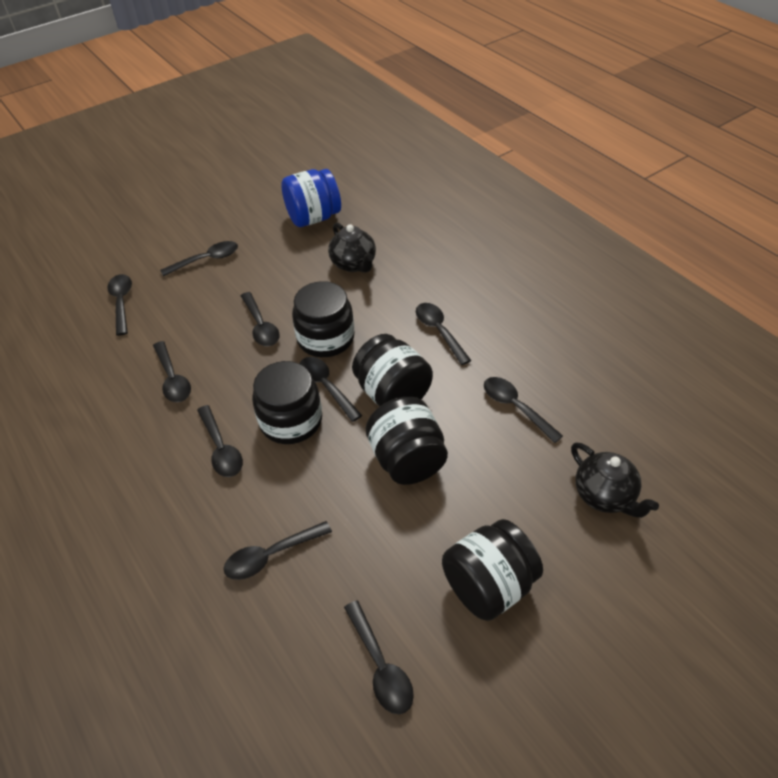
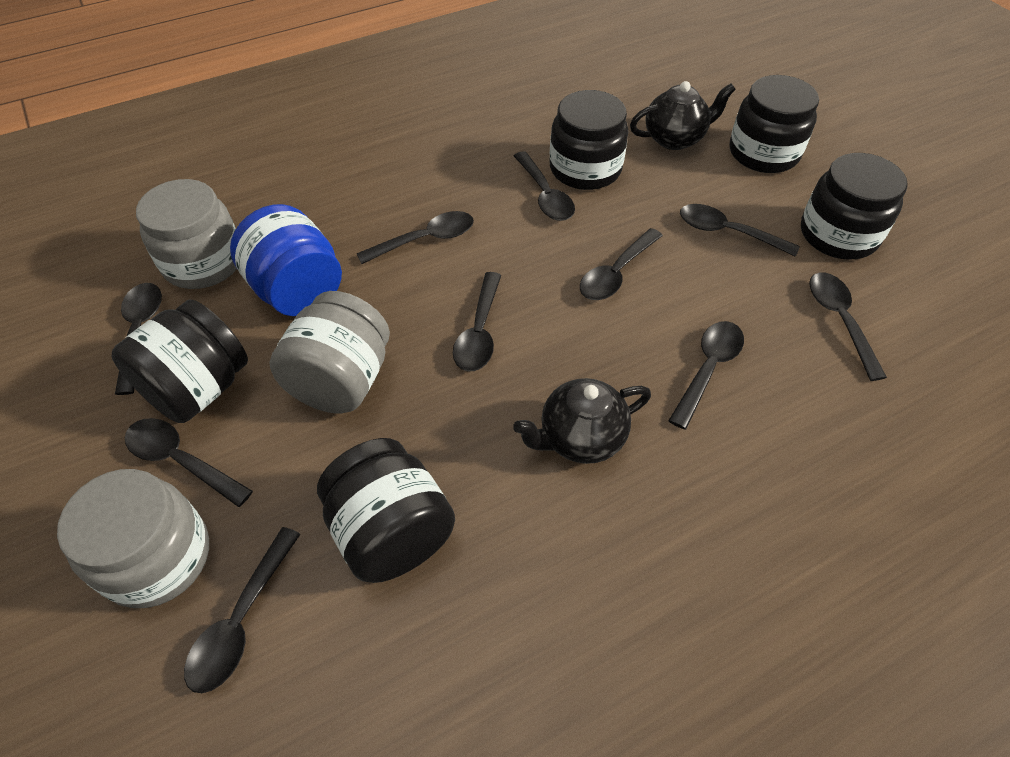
grey jar: 0 -> 3

